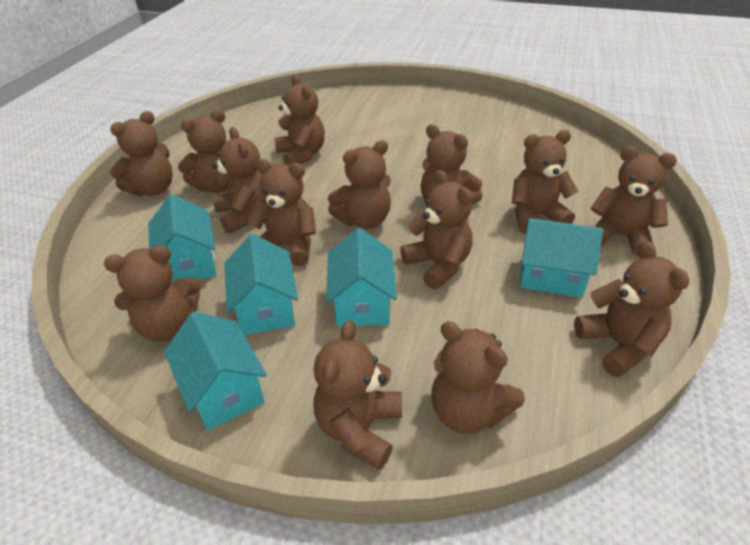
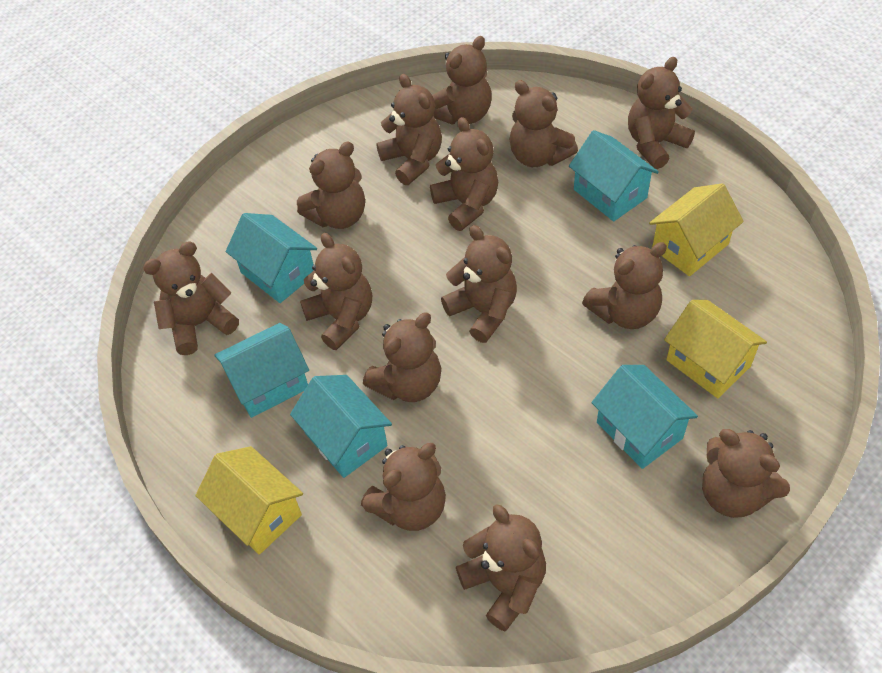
yellow house: 0 -> 3

